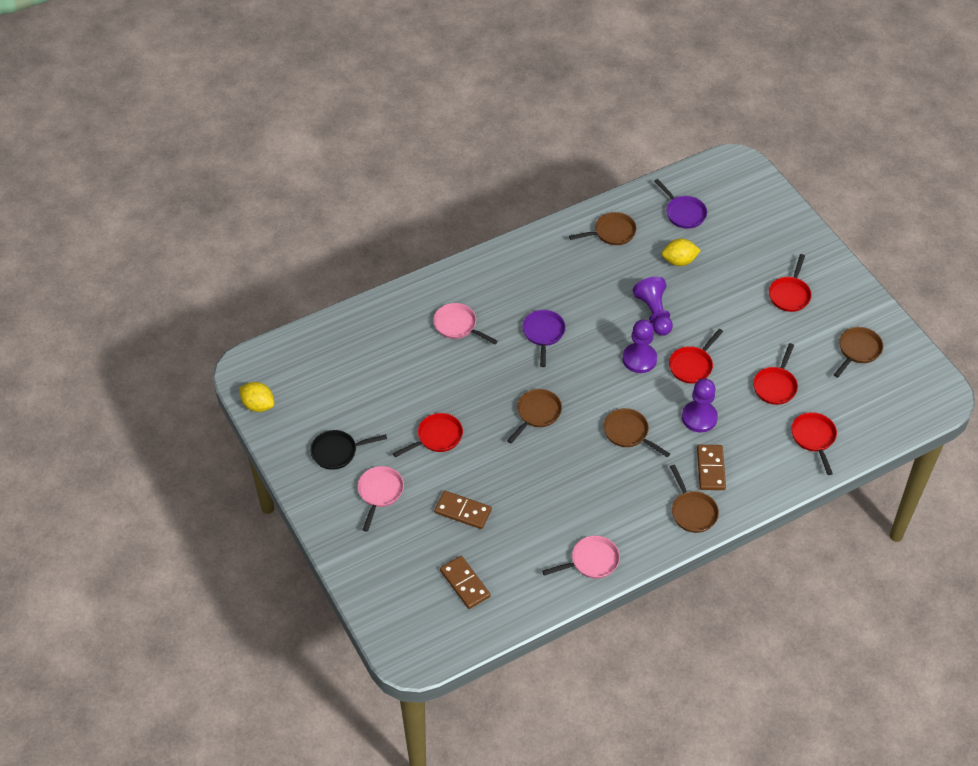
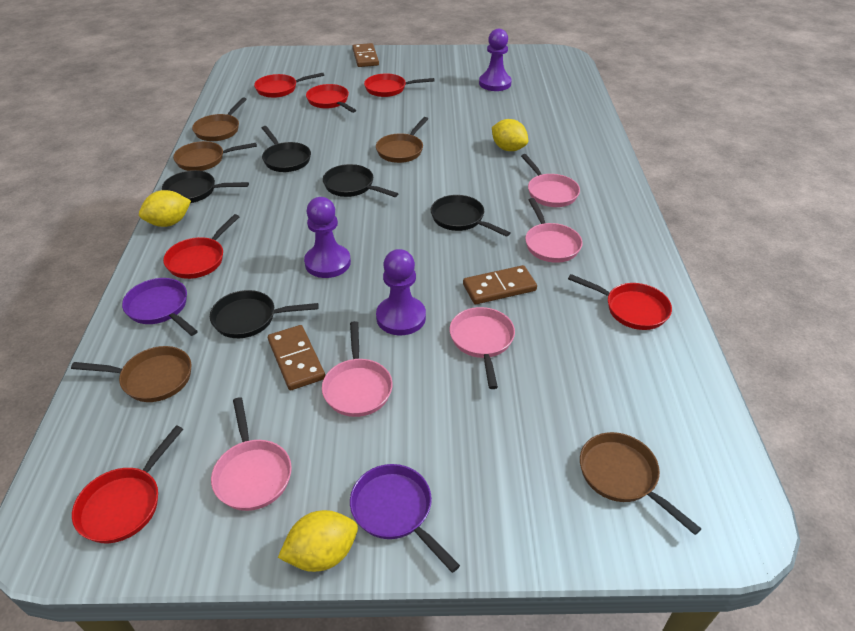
black pan: 1 -> 5
pink pan: 3 -> 5
red pan: 5 -> 6
yellow lemon: 2 -> 3

